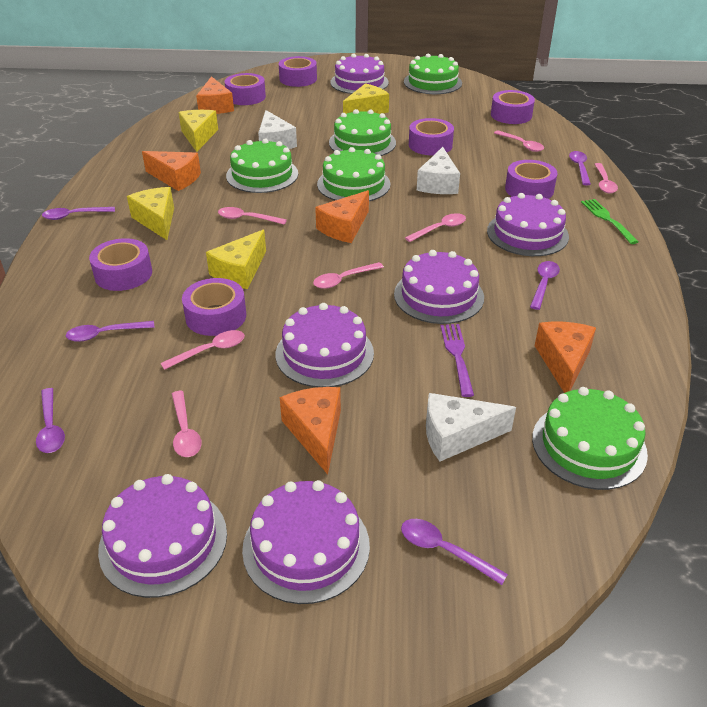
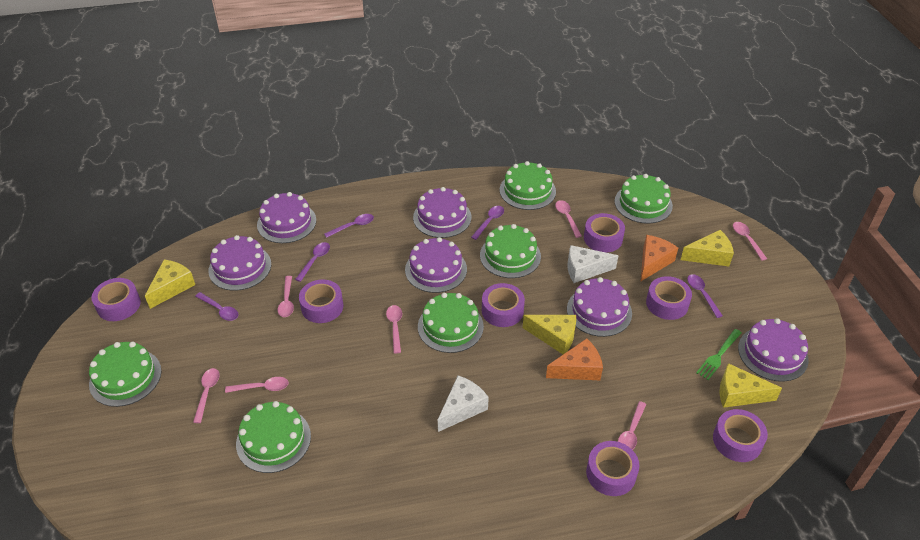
green cake: 5 -> 6
orange cheese: 5 -> 2
purple fork: 1 -> 0
purple spoon: 6 -> 5
white cheese: 3 -> 2

